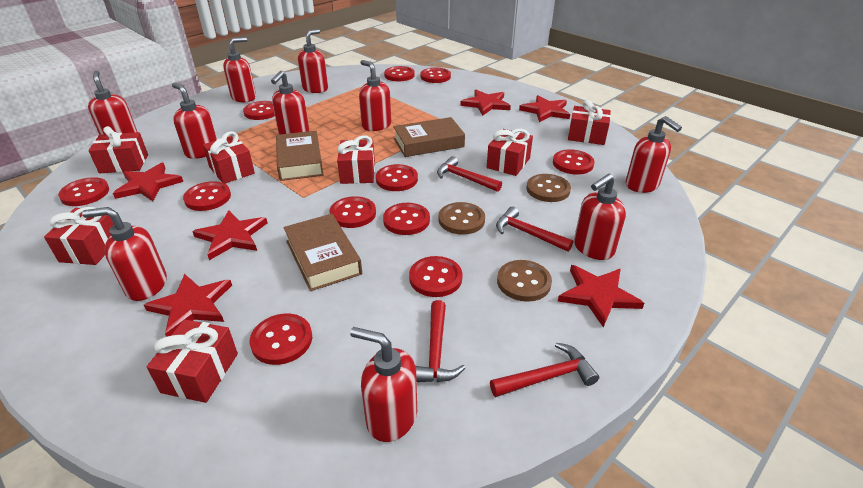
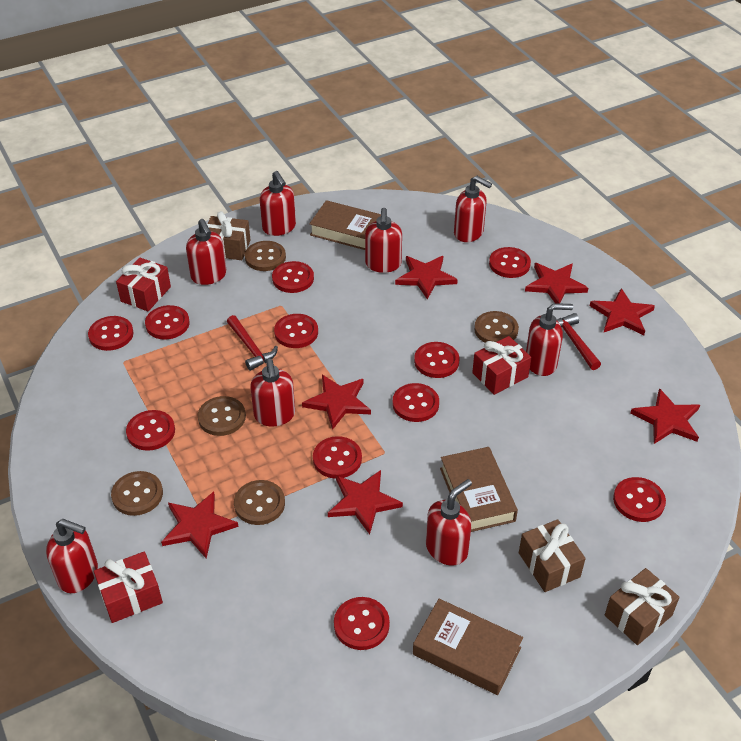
brown button: 3 -> 5
brown gift: 0 -> 3
red gift: 7 -> 3
red hammer: 4 -> 2
red soap dispenser: 10 -> 8
red star: 6 -> 7

